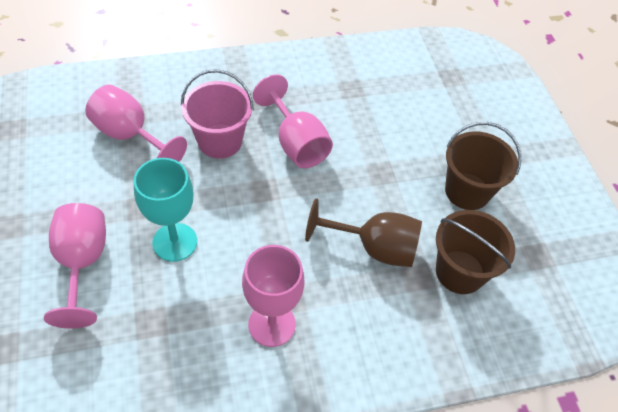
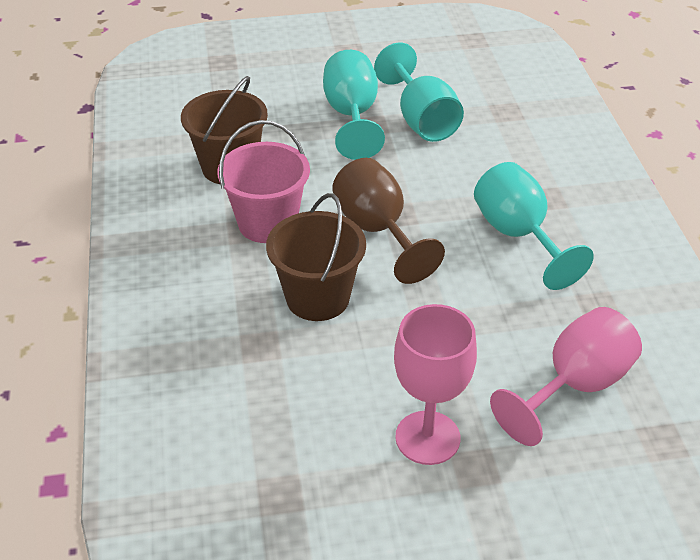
pink goblet: 4 -> 2
turquoise goblet: 1 -> 3

